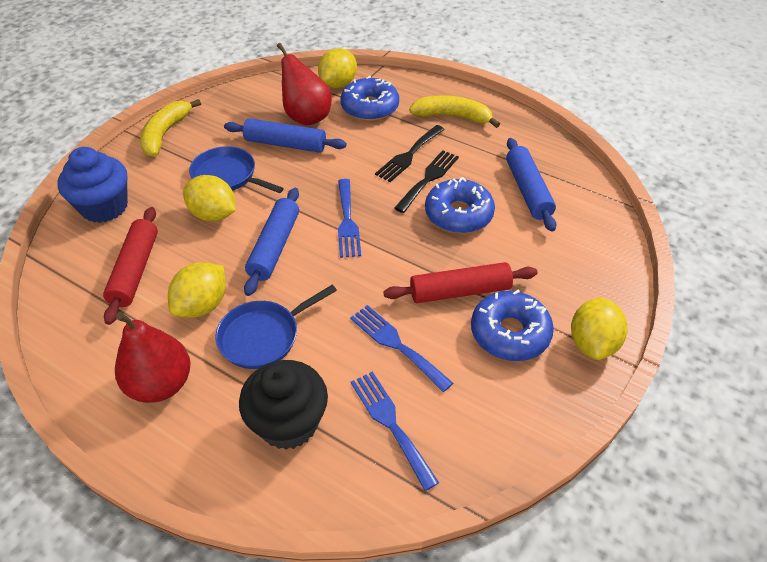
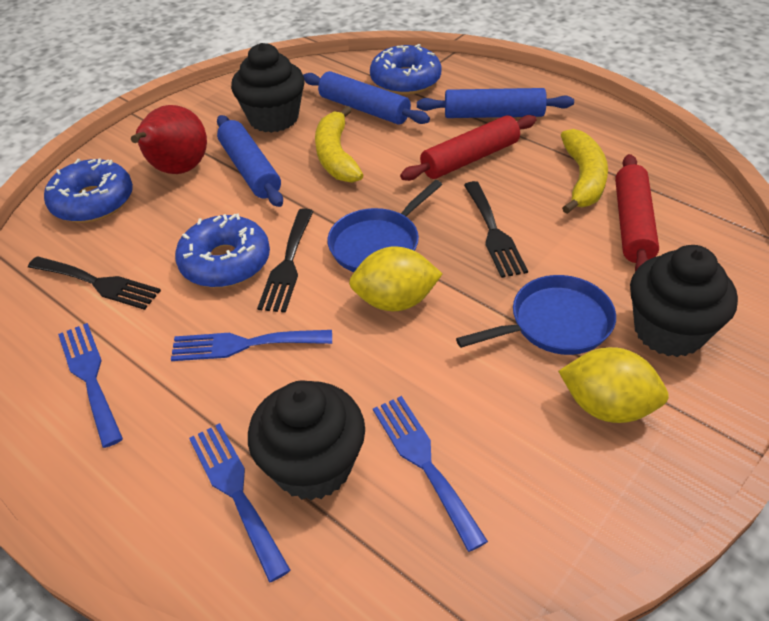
black cupcake: 1 -> 3
black fork: 2 -> 3
blue cupcake: 1 -> 0
blue fork: 3 -> 4
red pear: 2 -> 1
yellow lemon: 4 -> 2

